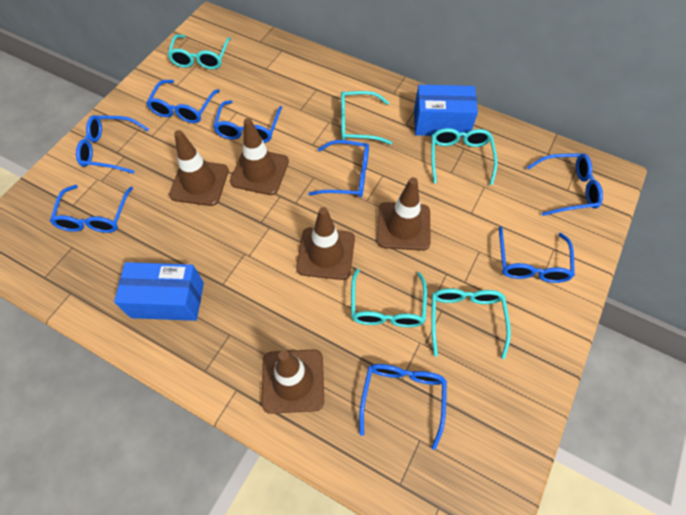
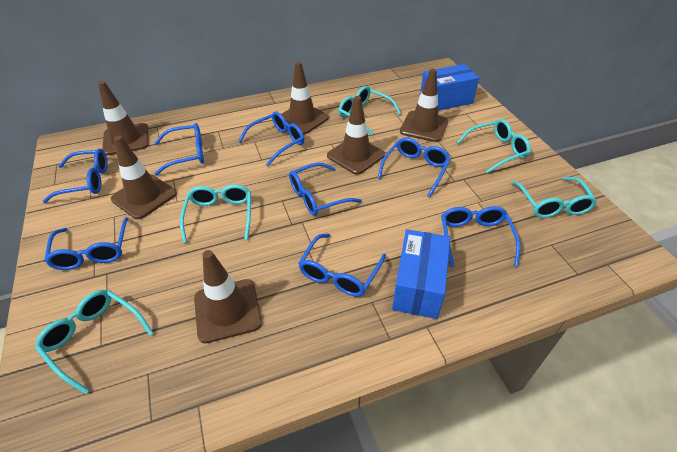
brown traffic cone: 5 -> 6

